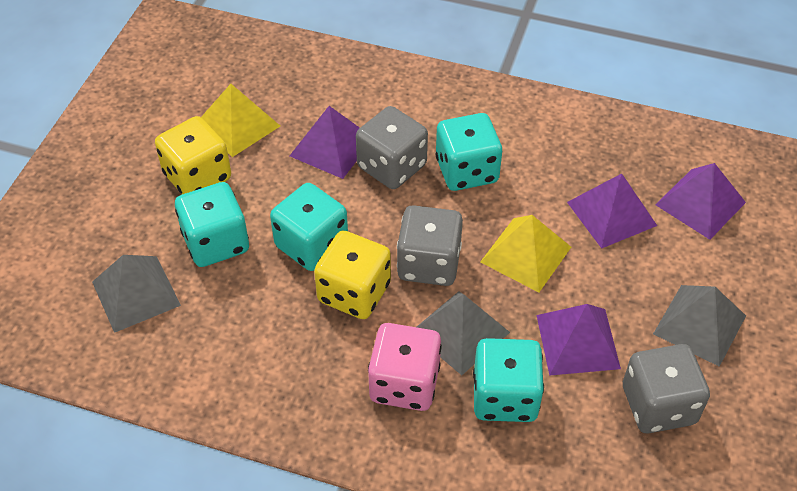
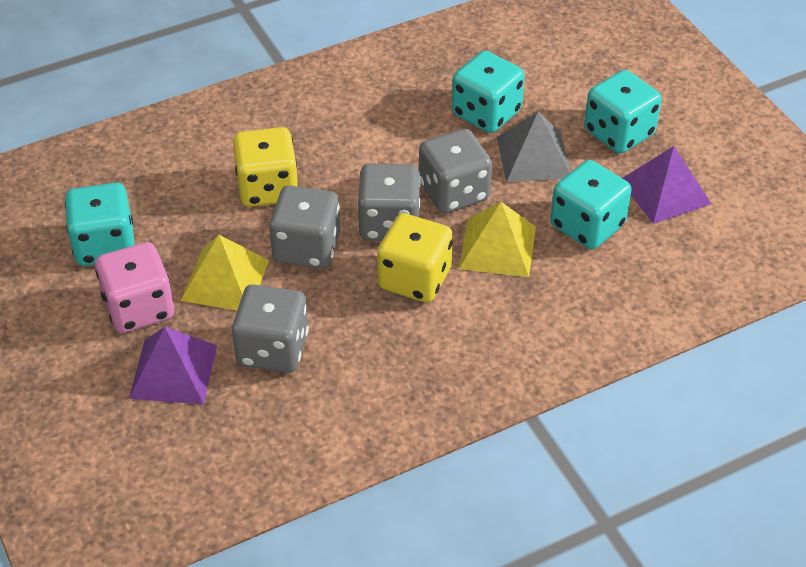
grey dice: 3 -> 4
grey pyramid: 3 -> 1
purple pyramid: 4 -> 2

